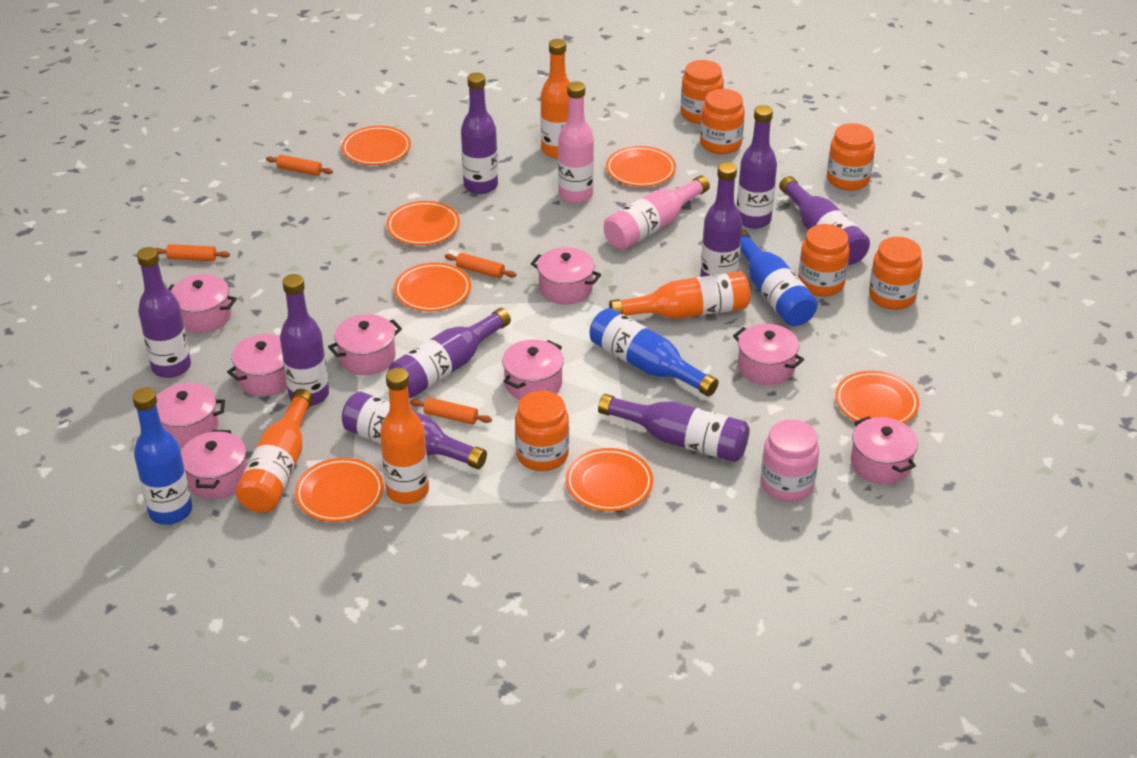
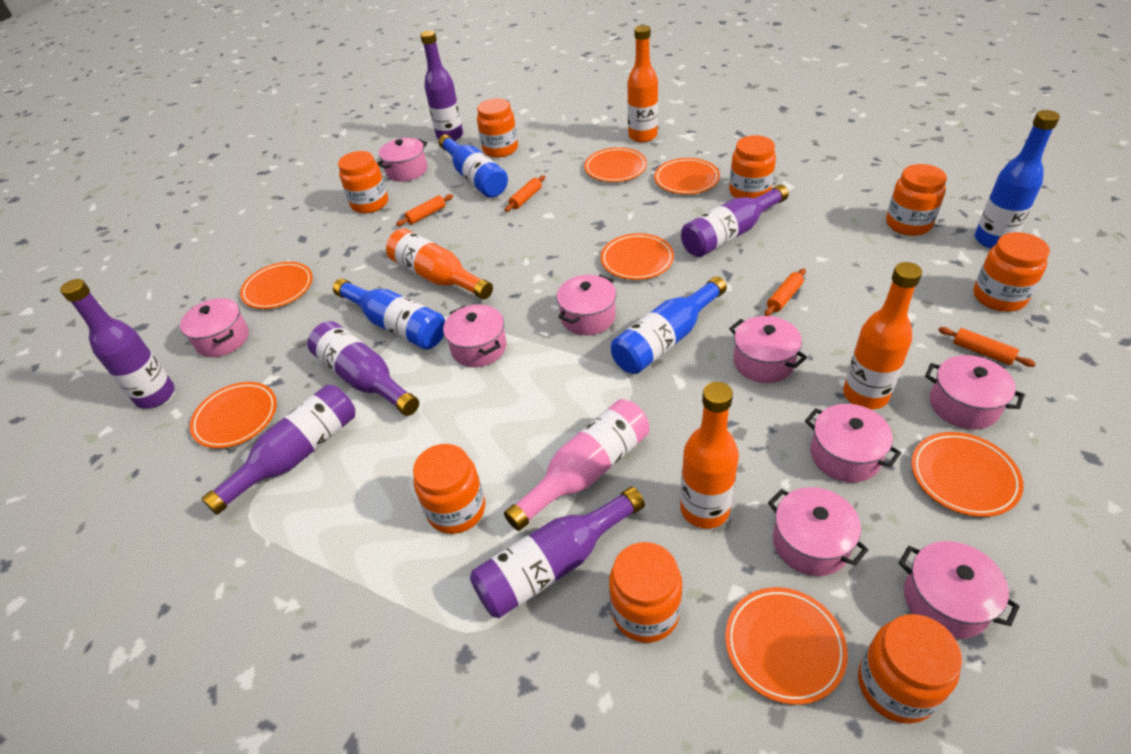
blue bottle: 3 -> 4
orange jar: 6 -> 8
pink bottle: 2 -> 1
pink jar: 1 -> 0
purple bottle: 9 -> 6

